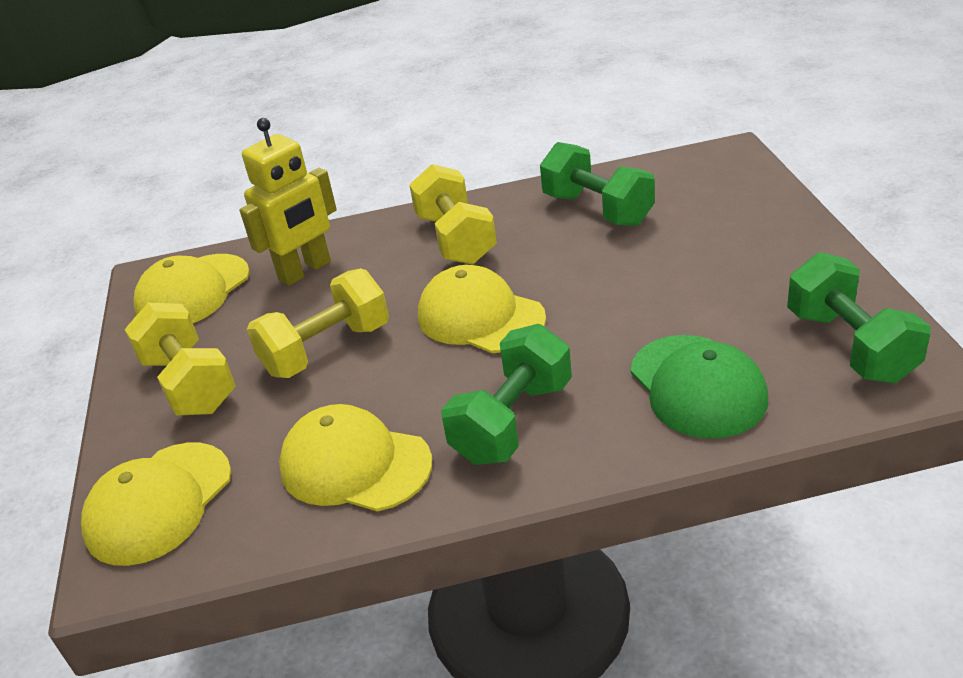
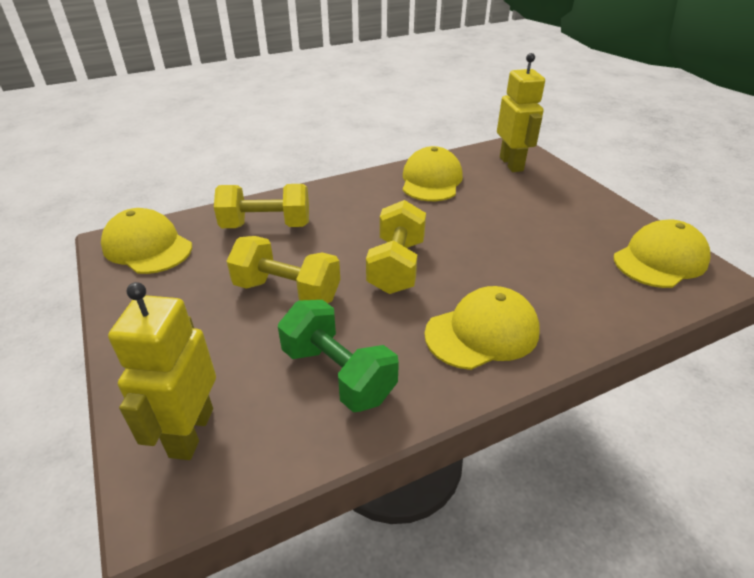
green cap: 1 -> 0
green dumbbell: 3 -> 1
yellow robot: 1 -> 2

